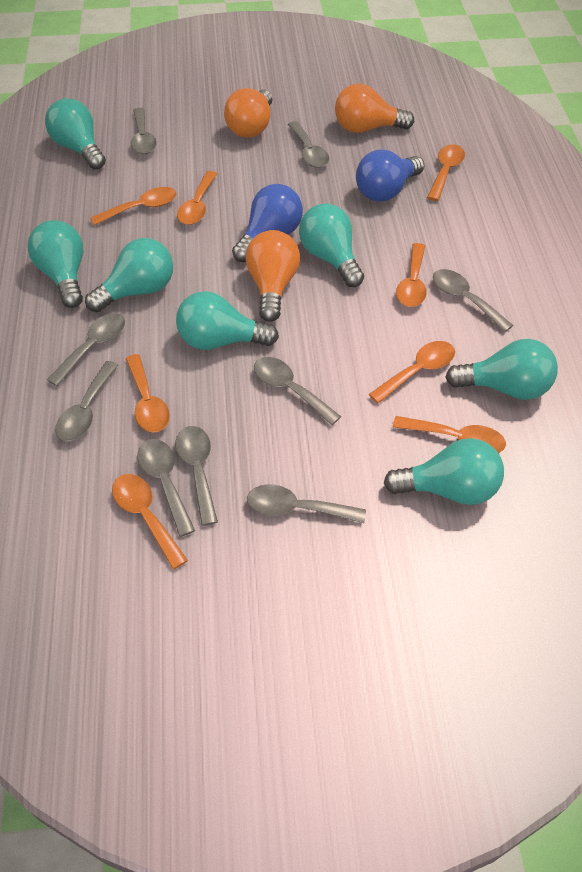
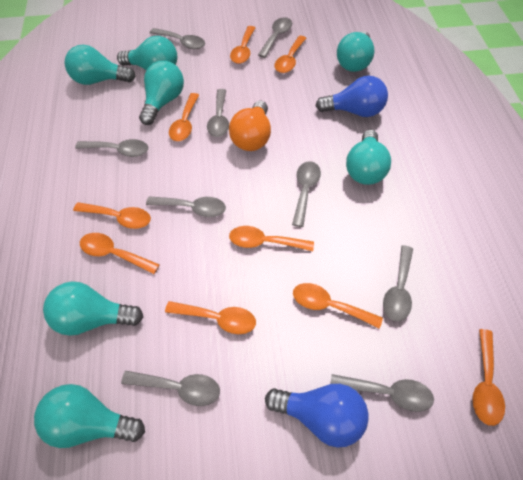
orange light bulb: 3 -> 1
orange spoon: 8 -> 9

